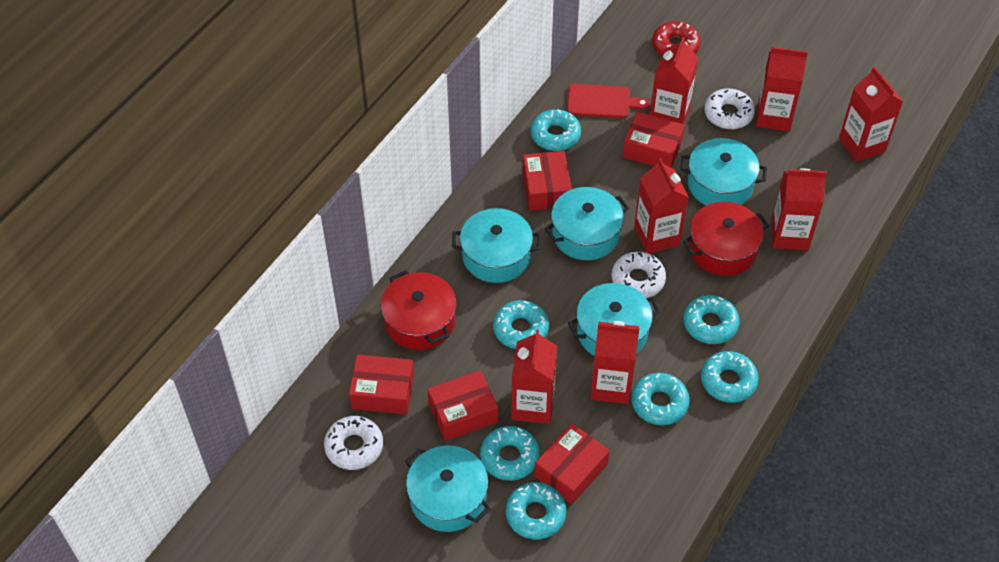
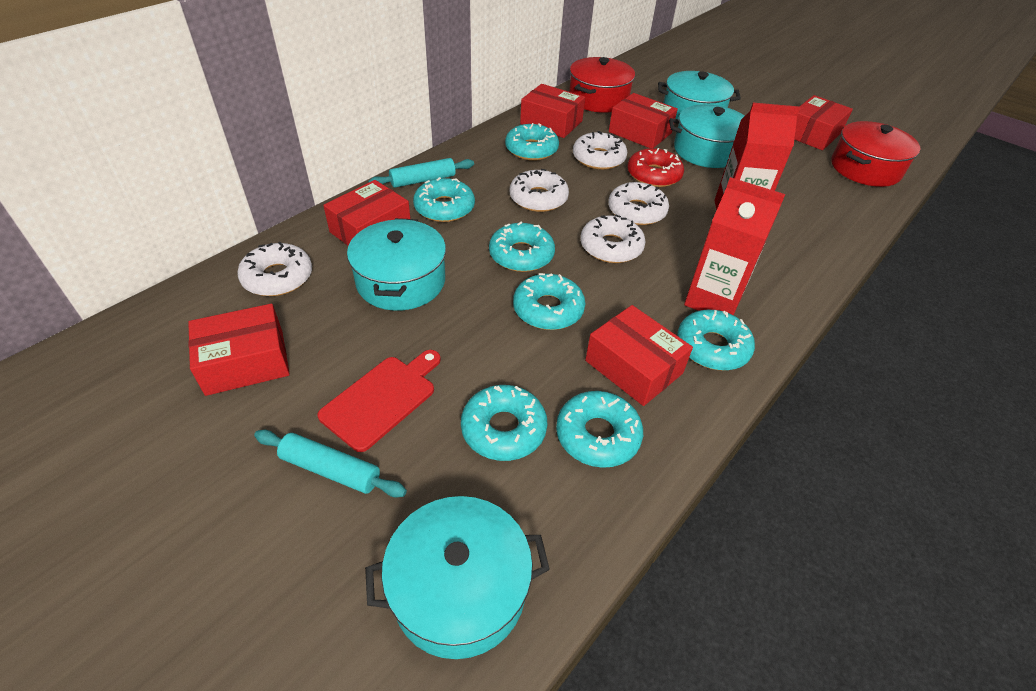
red box: 5 -> 6
red carton: 7 -> 2
turquoise pot: 5 -> 4
turquoise rolling pin: 0 -> 2
white donut: 3 -> 5

